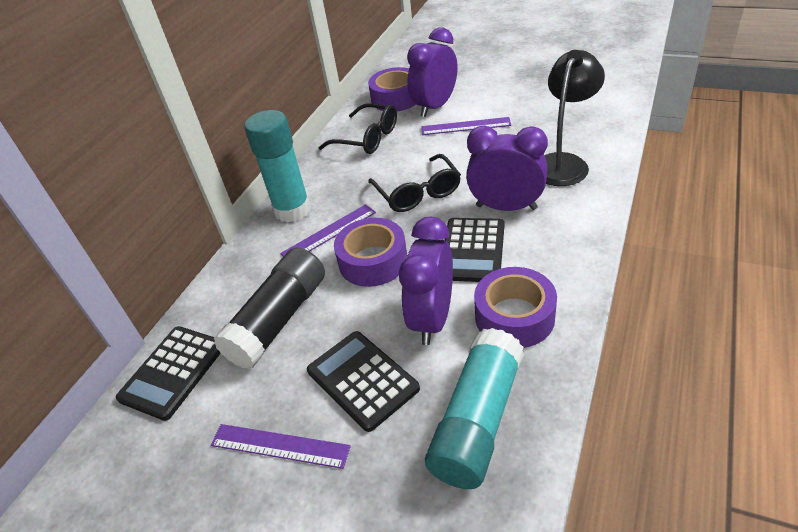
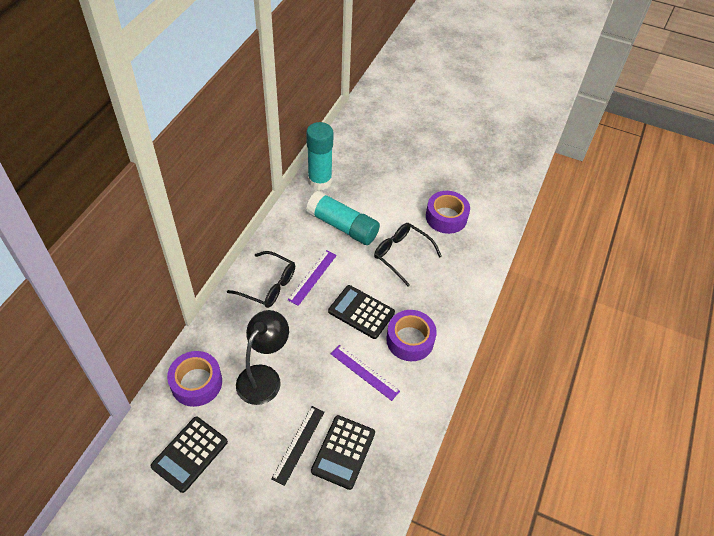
black glue stick: 1 -> 0
black ruler: 0 -> 1
purple clock: 3 -> 0
purple ruler: 3 -> 2

